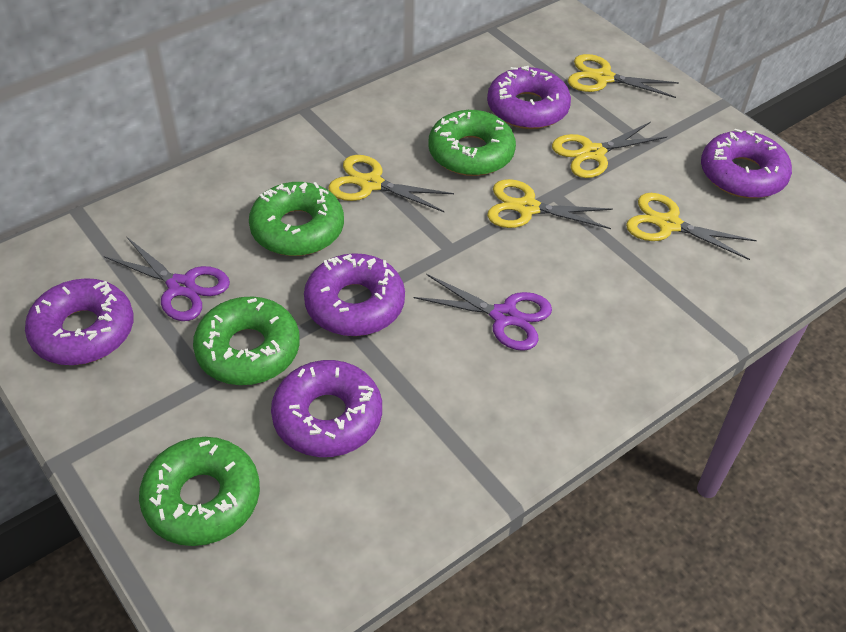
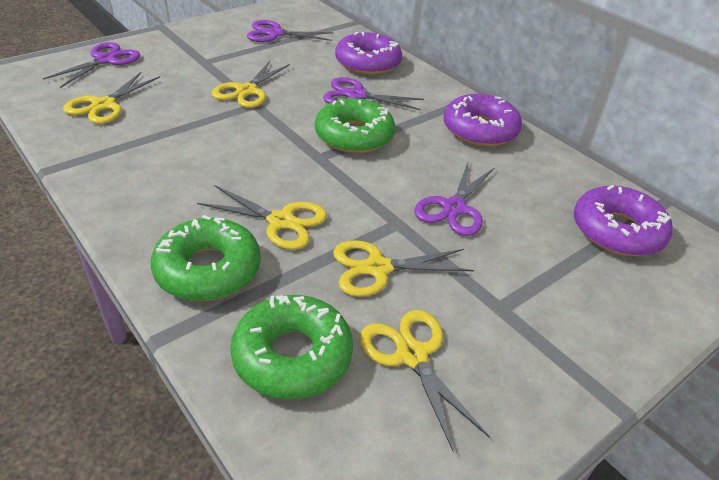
green donut: 4 -> 3
purple donut: 5 -> 3
purple scissors: 2 -> 4

